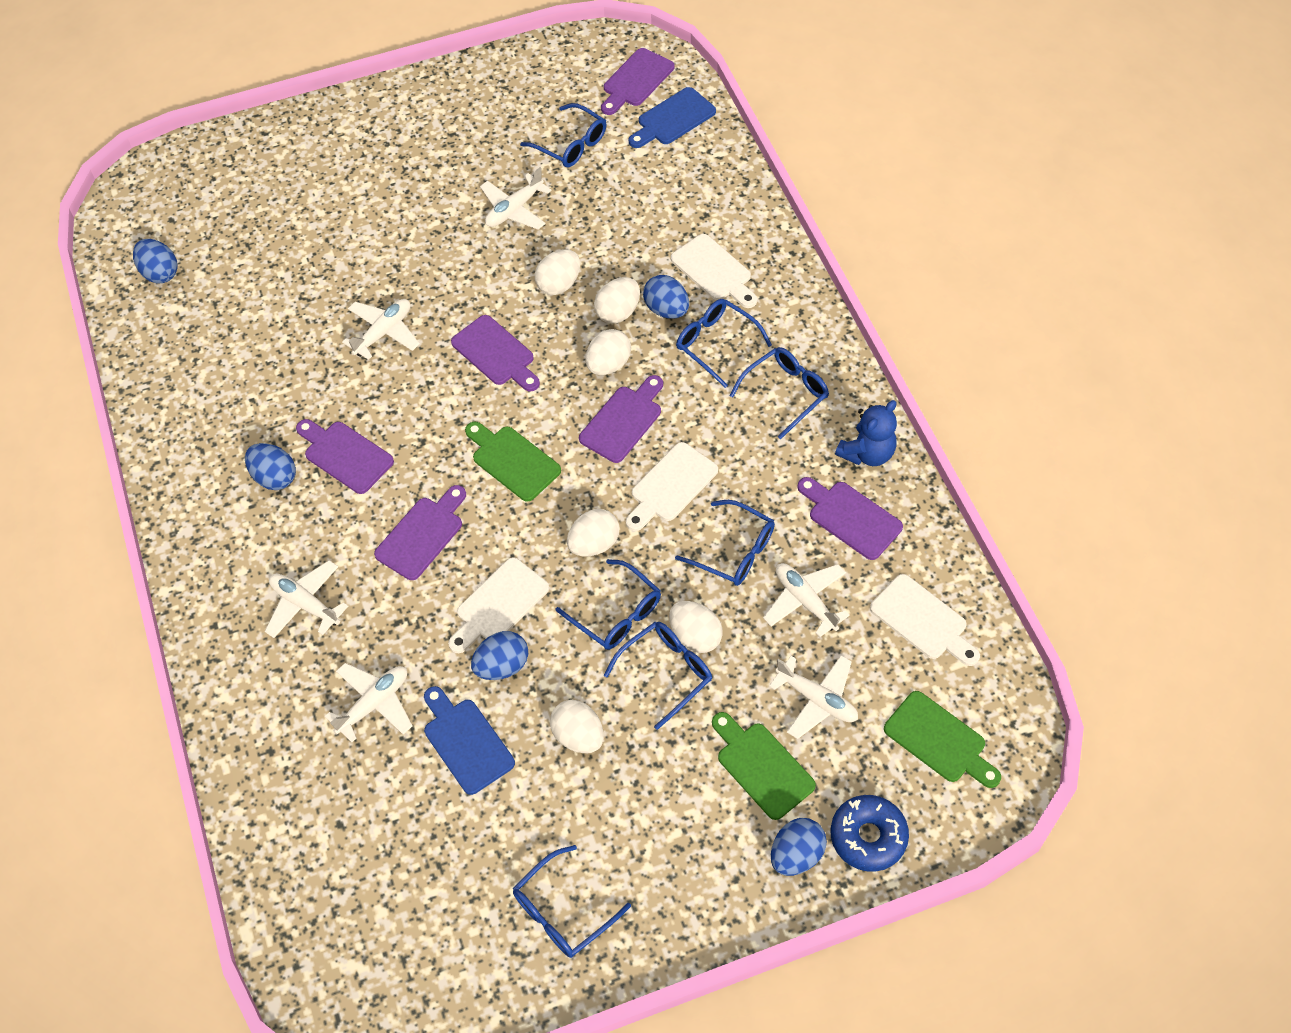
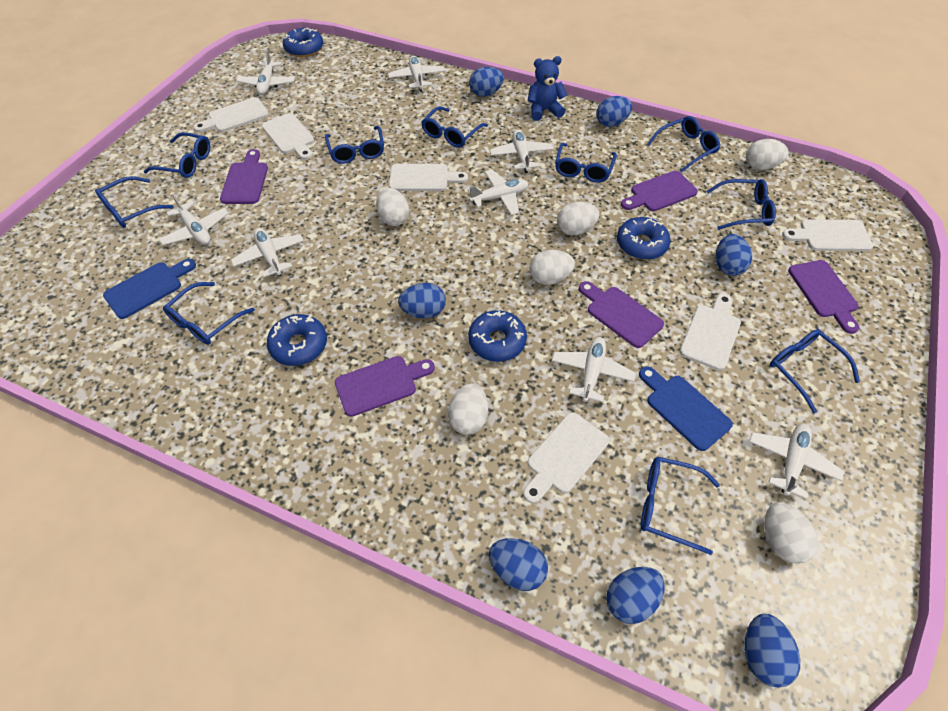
blue donut: 1 -> 4
blue egg: 5 -> 7
blue glasses: 7 -> 10
green cutting board: 3 -> 0
purple cutting board: 6 -> 5
white cutting board: 4 -> 6
white plane: 6 -> 8

